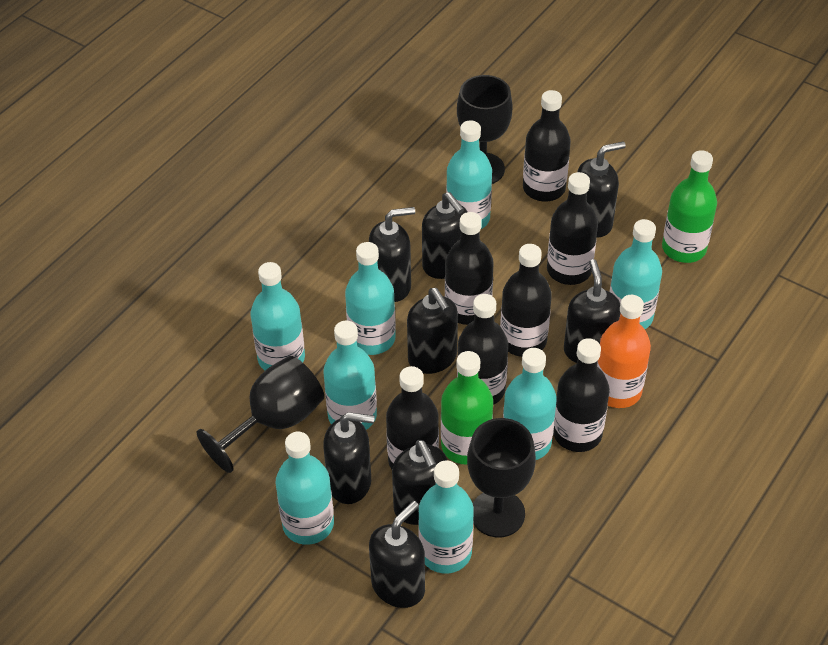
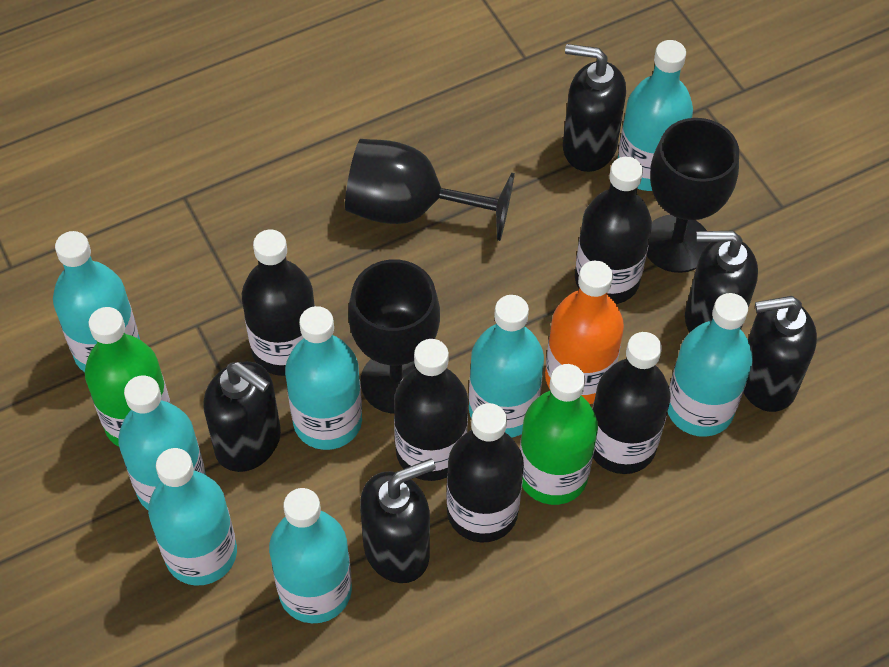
black bottle: 7 -> 5
black soap dispenser: 8 -> 5

